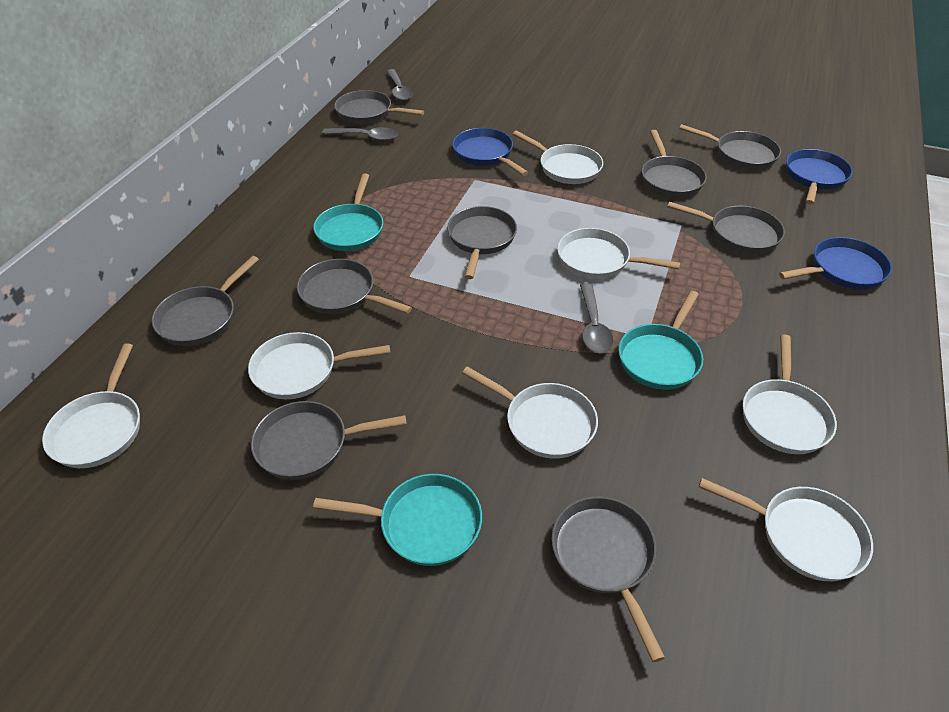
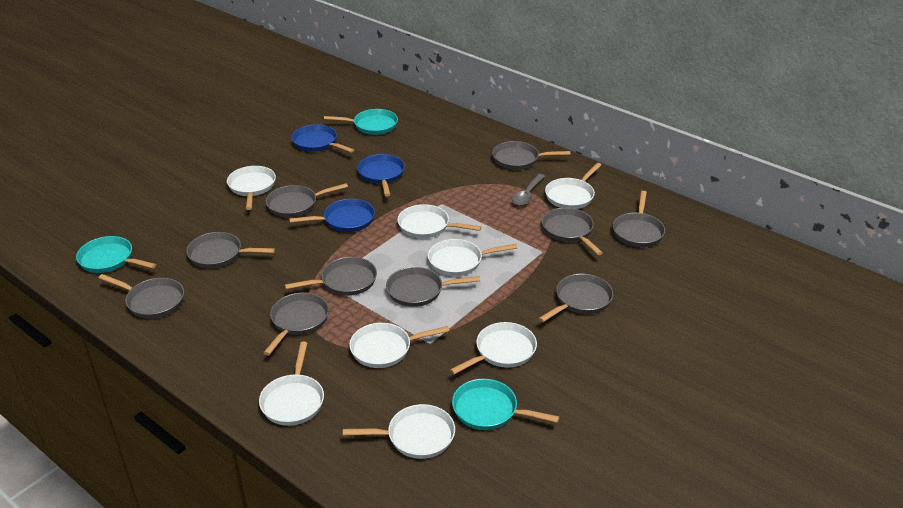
grey pan: 9 -> 10
grey spoon: 3 -> 1
white pan: 7 -> 8

